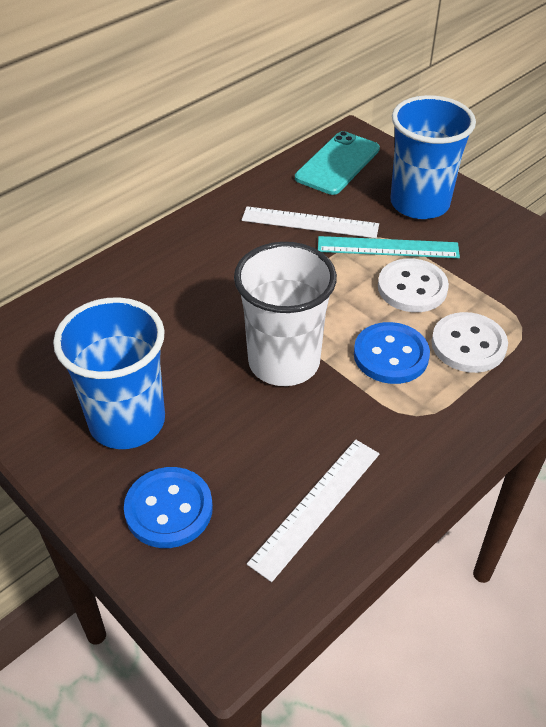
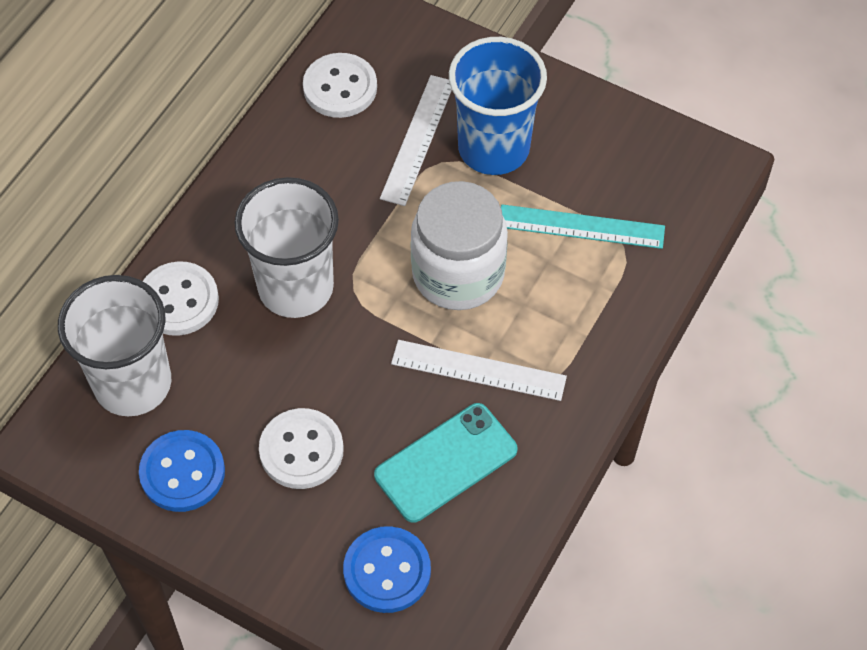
blue cup: 2 -> 1
white button: 2 -> 3
white cup: 1 -> 2
white jar: 0 -> 1

